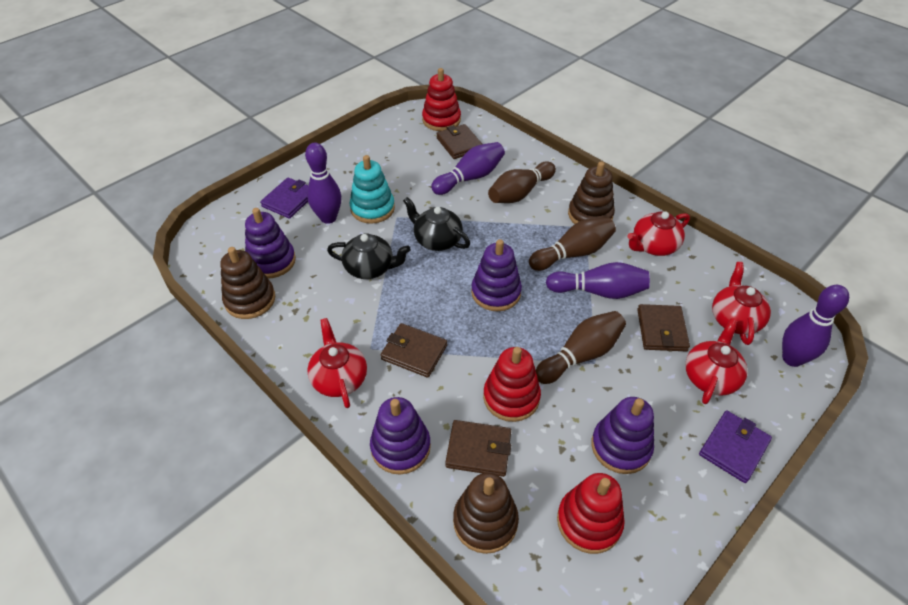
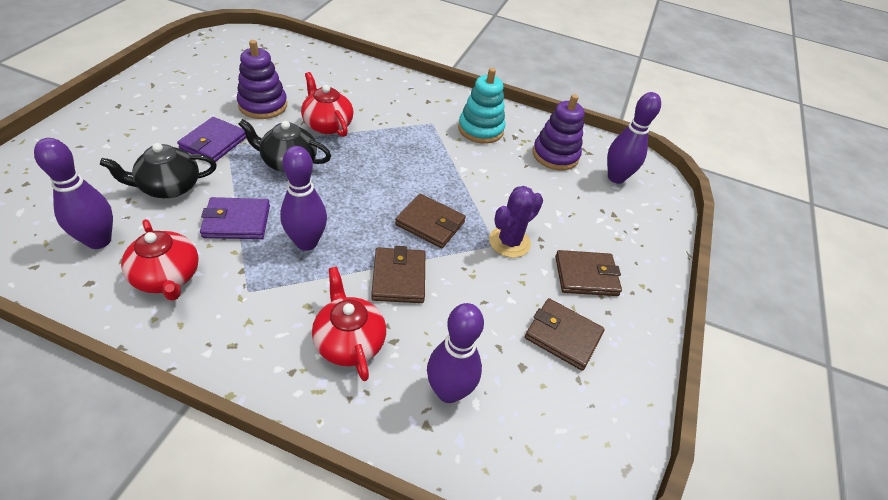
brown bowling pin: 3 -> 0
brown stacking toy: 3 -> 0
purple cactus: 0 -> 1
purple stacking toy: 4 -> 2
red stacking toy: 3 -> 0
red teapot: 4 -> 3

